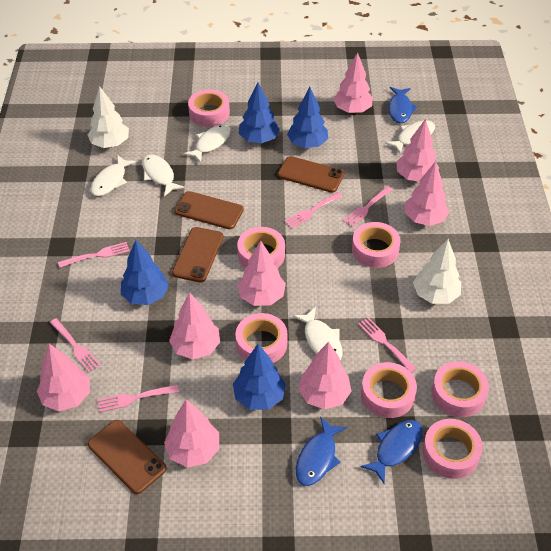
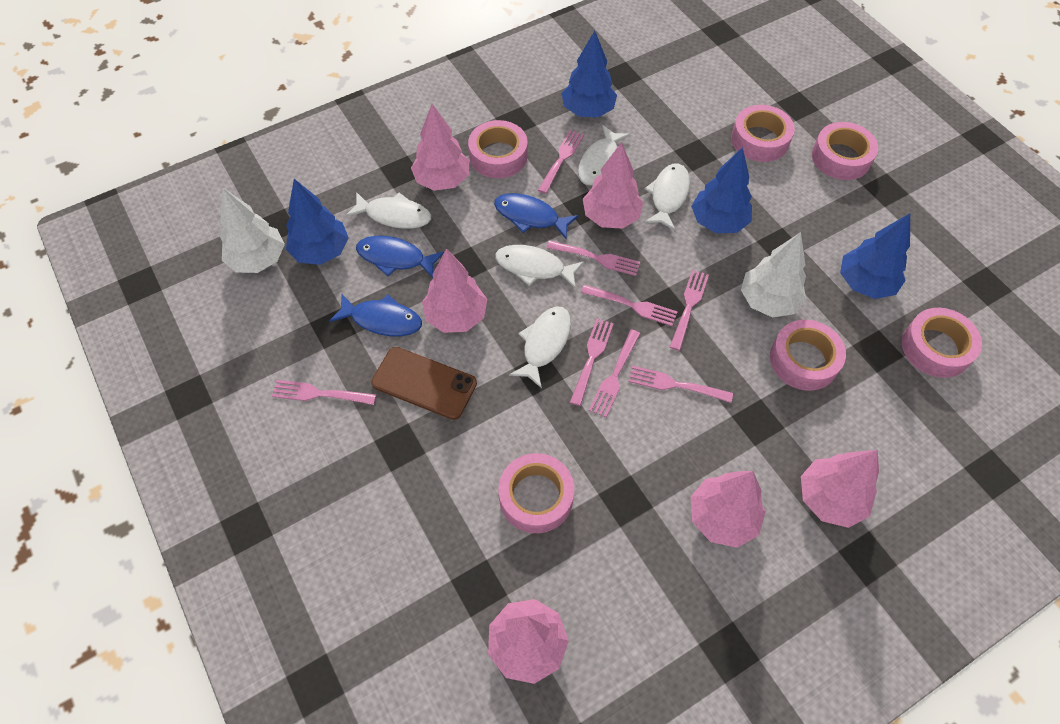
brown phone: 4 -> 1
pink fork: 6 -> 8
pink tape: 7 -> 6
pink tree: 8 -> 6

